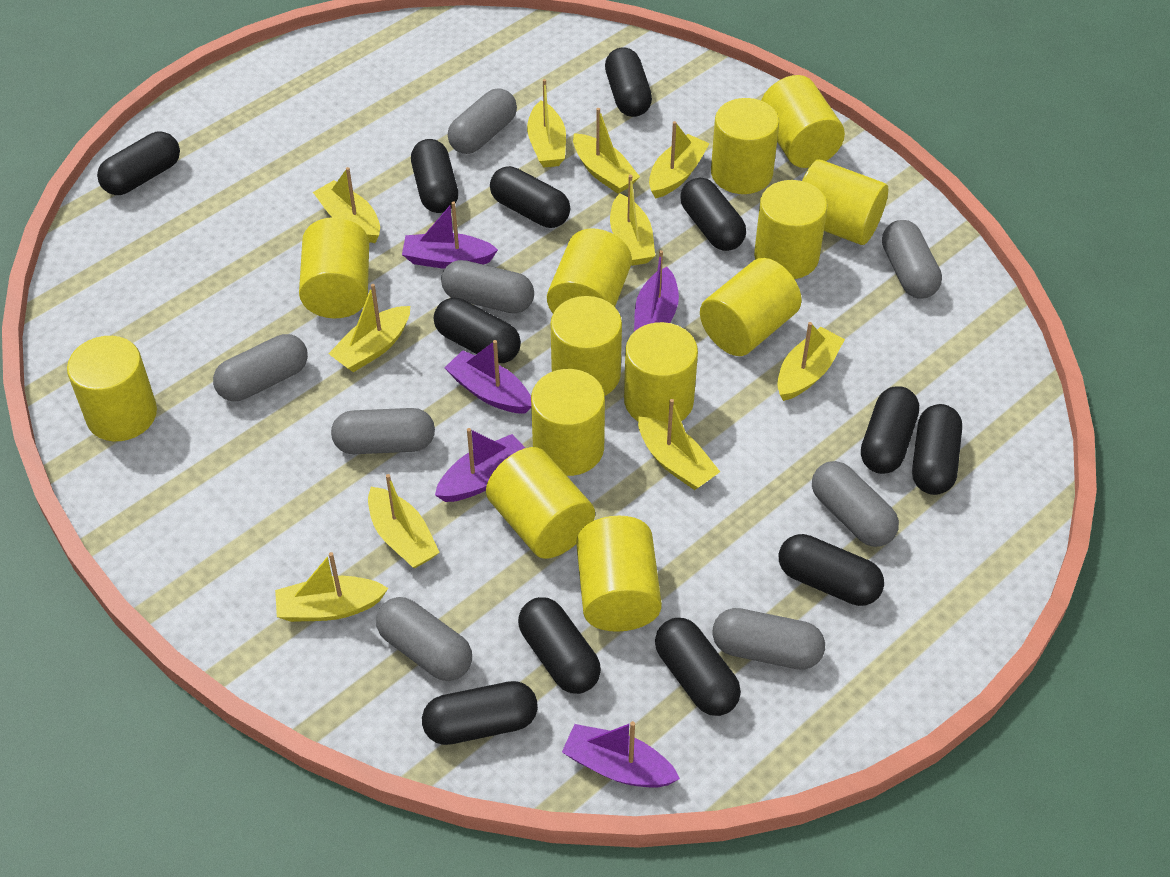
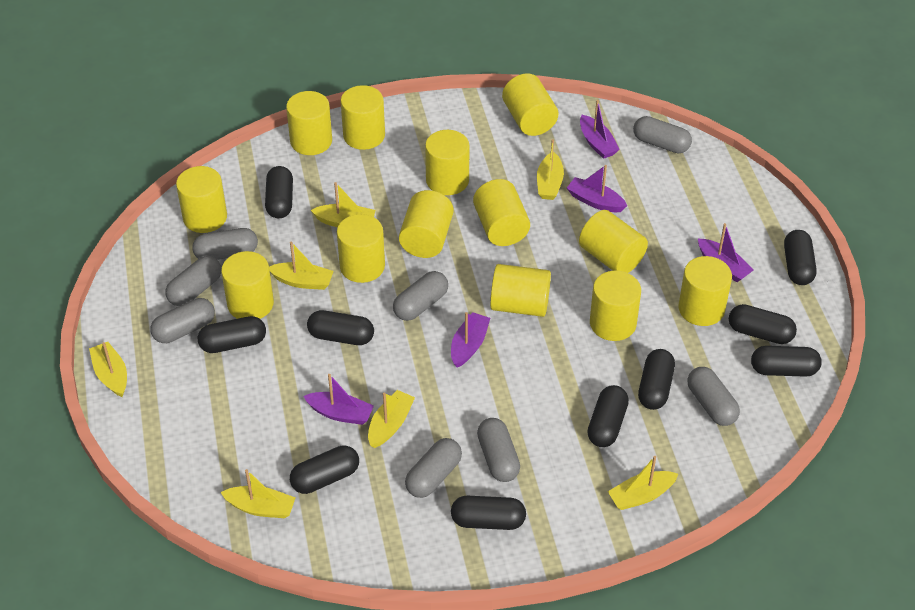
black capsule: 12 -> 10
yellow boat: 10 -> 7

